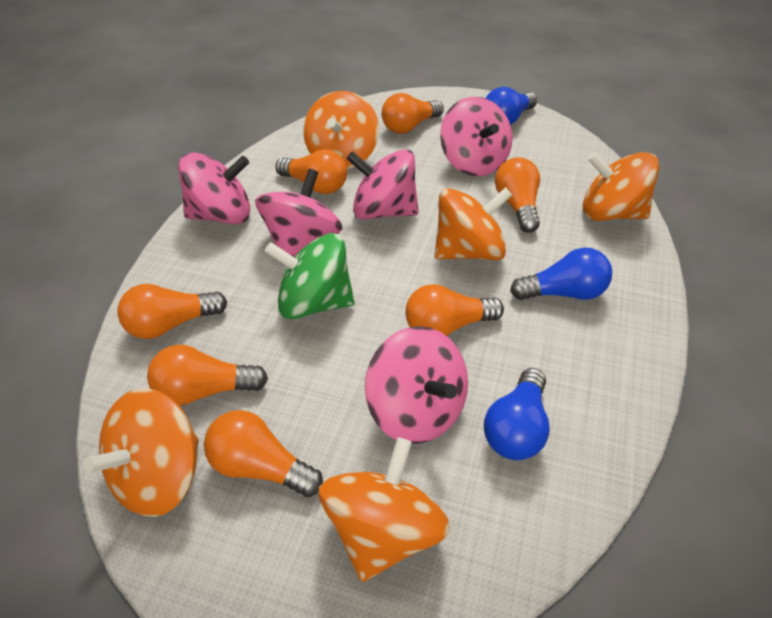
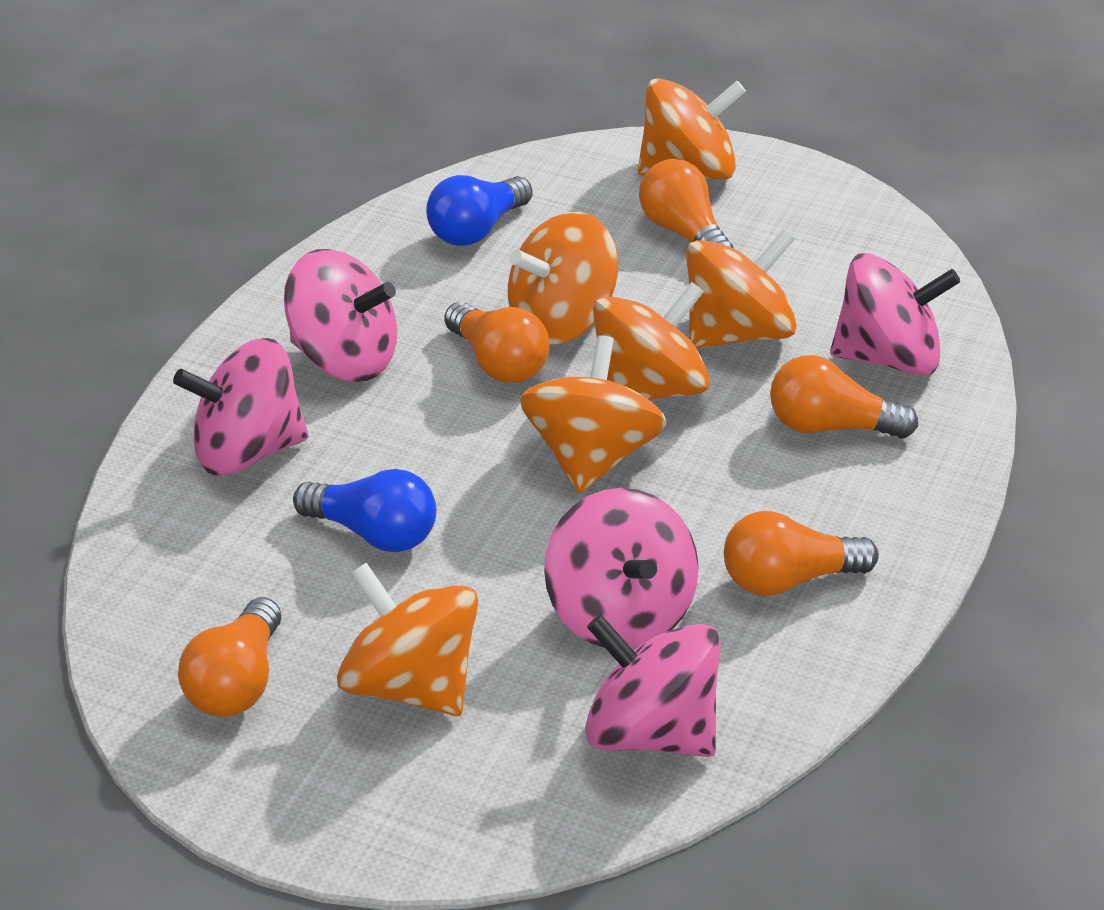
blue light bulb: 3 -> 2
green spinning top: 1 -> 0
orange light bulb: 7 -> 5
orange spinning top: 5 -> 6

